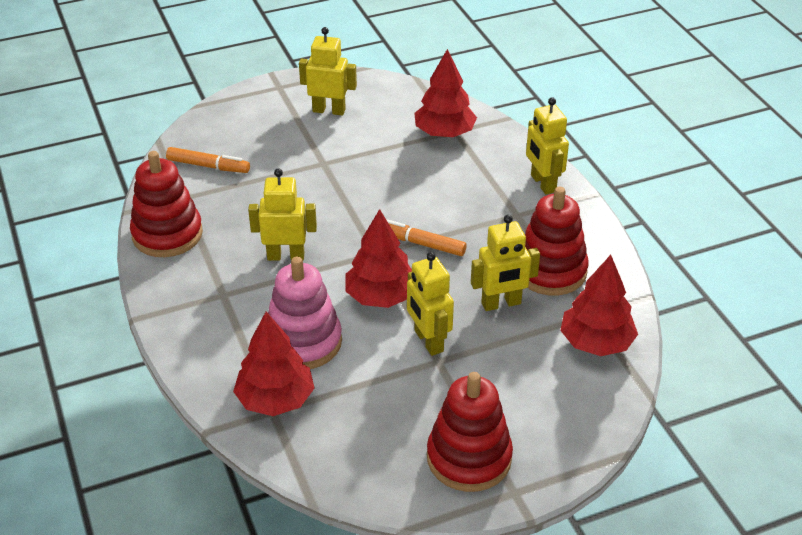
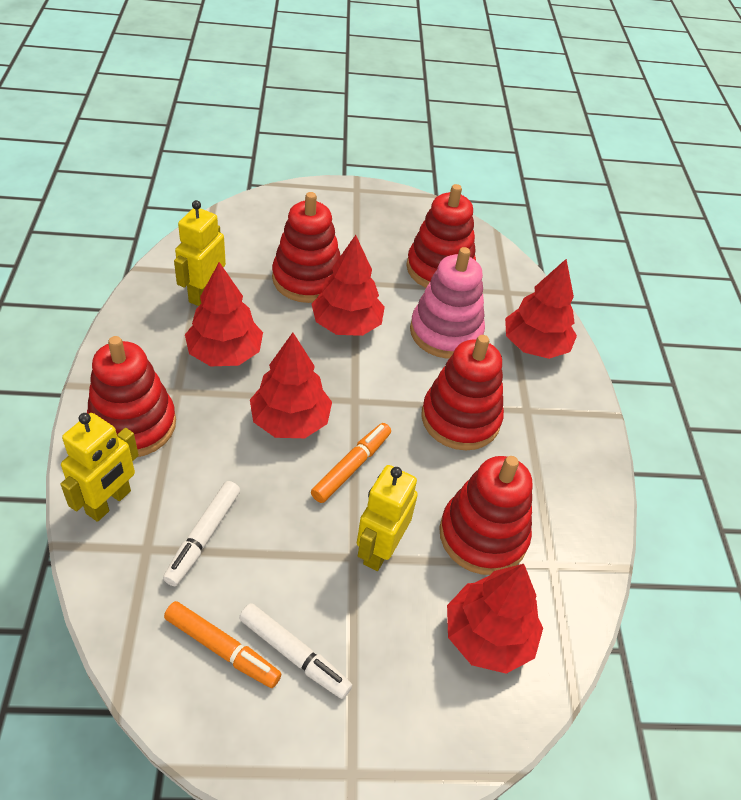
red stacking toy: 3 -> 5
red tree: 4 -> 5
white marker: 0 -> 2
yellow robot: 5 -> 3

